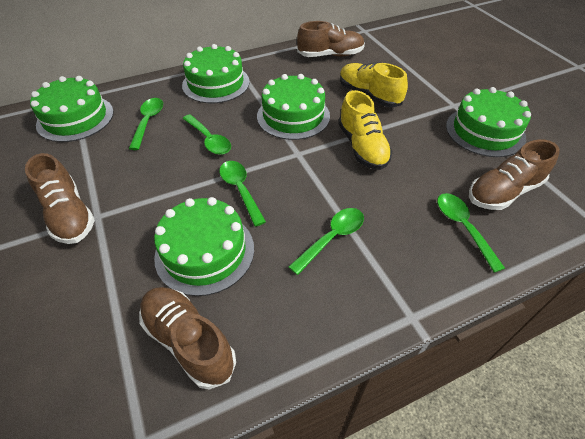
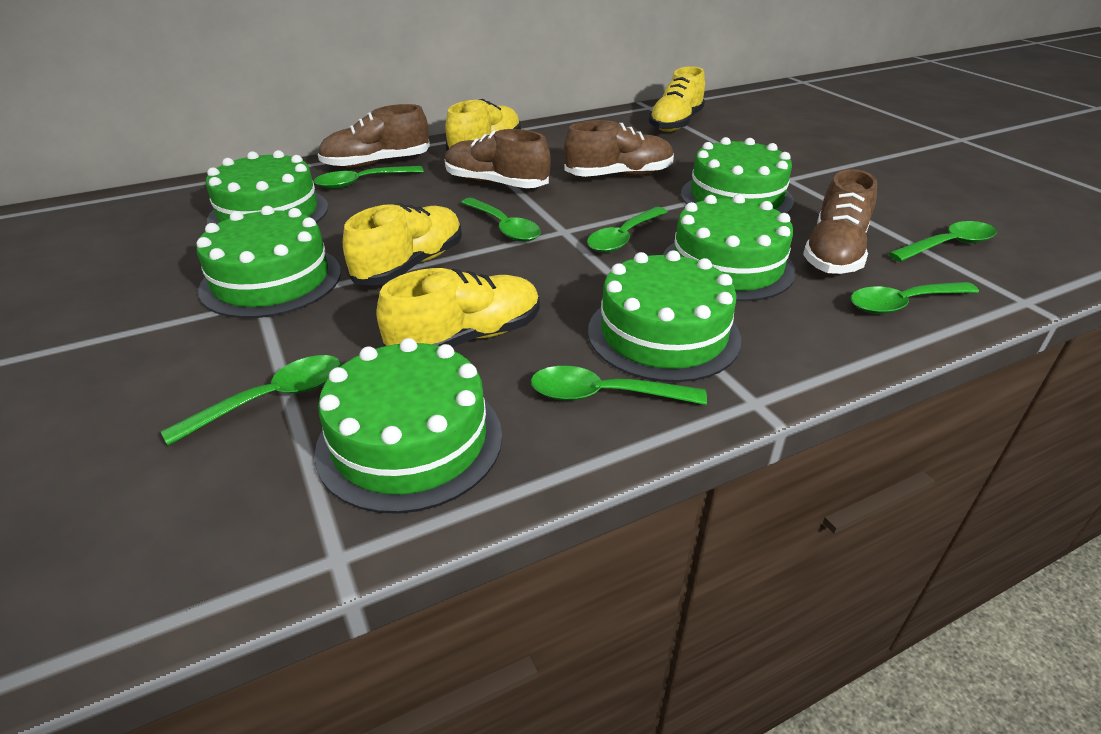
green cake: 5 -> 6
green spoon: 5 -> 7
yellow shoe: 2 -> 4

